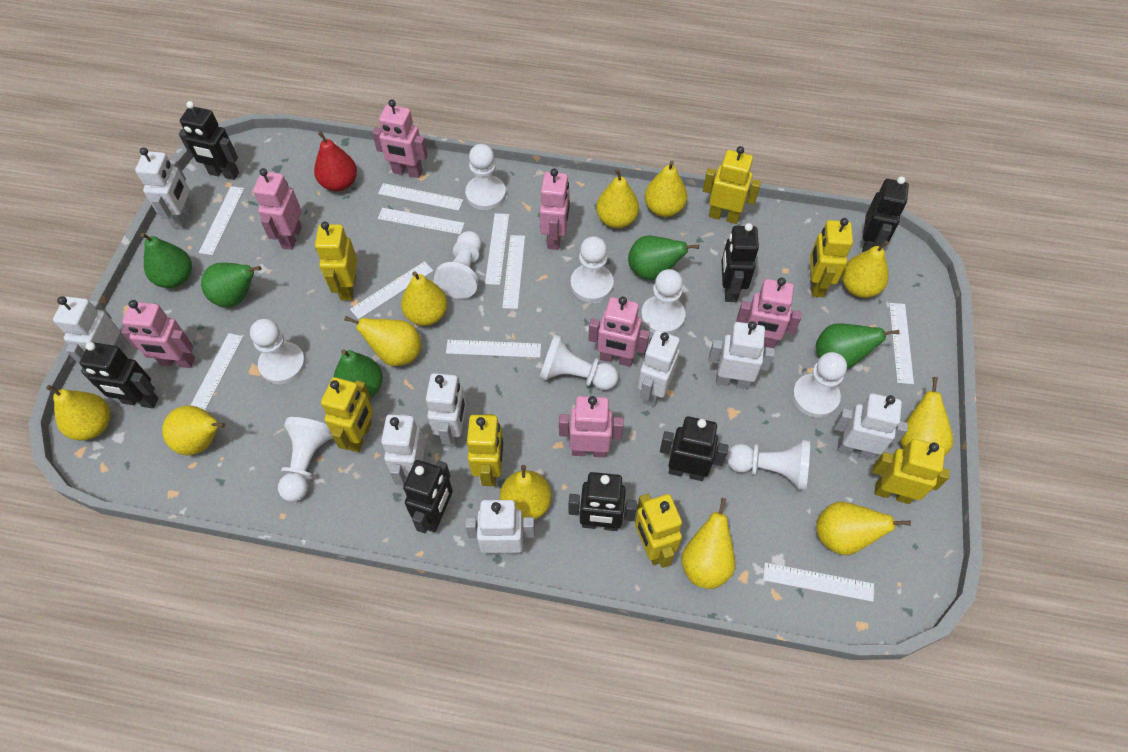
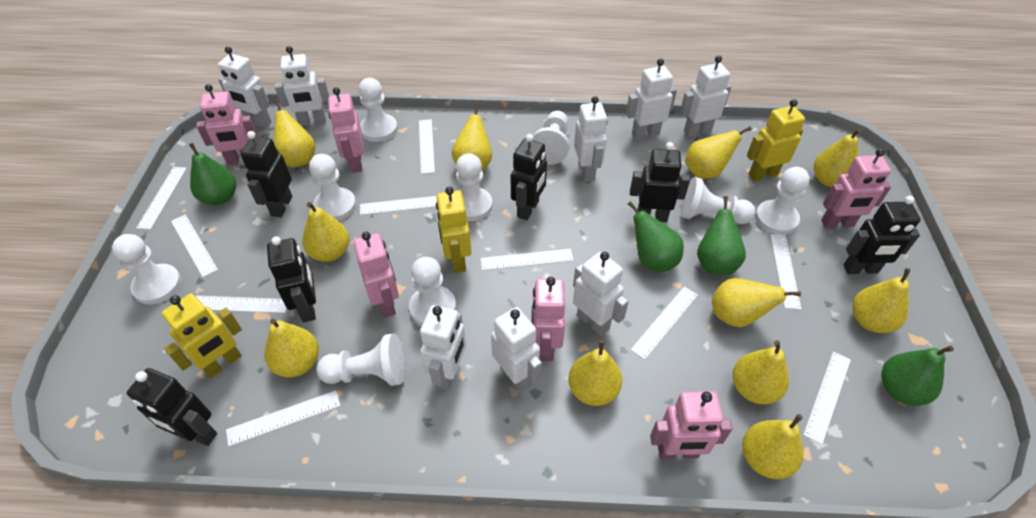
black robot: 7 -> 6
green pear: 5 -> 4
pink robot: 7 -> 6
red pear: 1 -> 0
yellow robot: 7 -> 3

